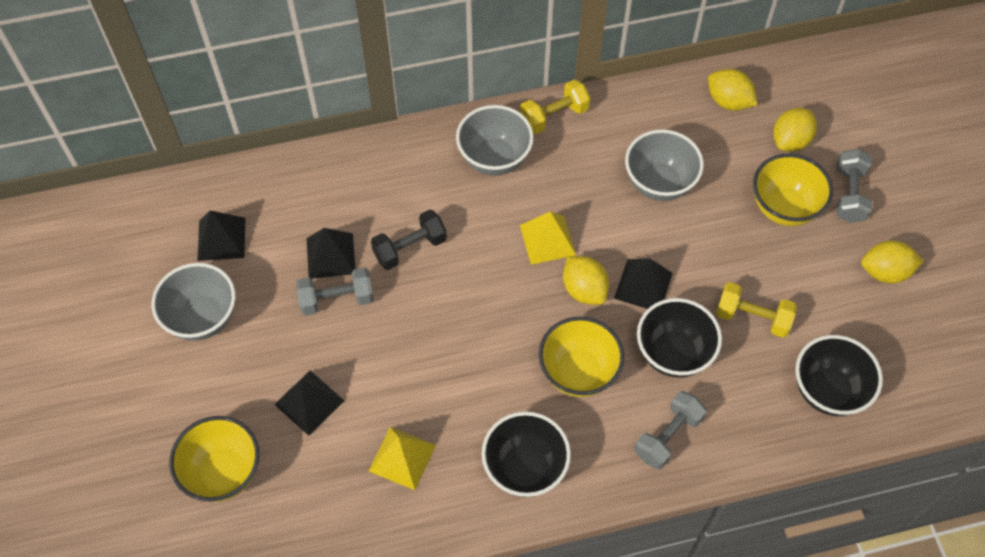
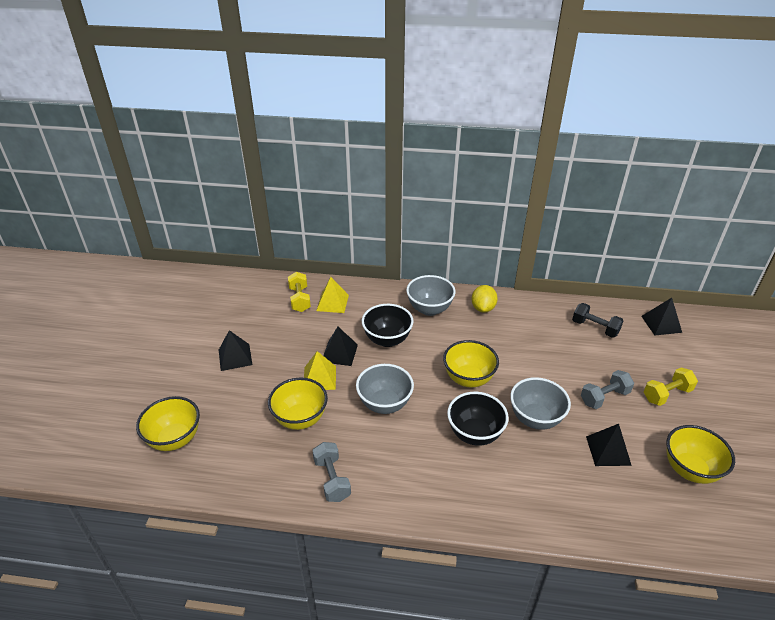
black bowl: 3 -> 2
grey dumbbell: 3 -> 2
yellow bowl: 3 -> 4
yellow lemon: 4 -> 1

